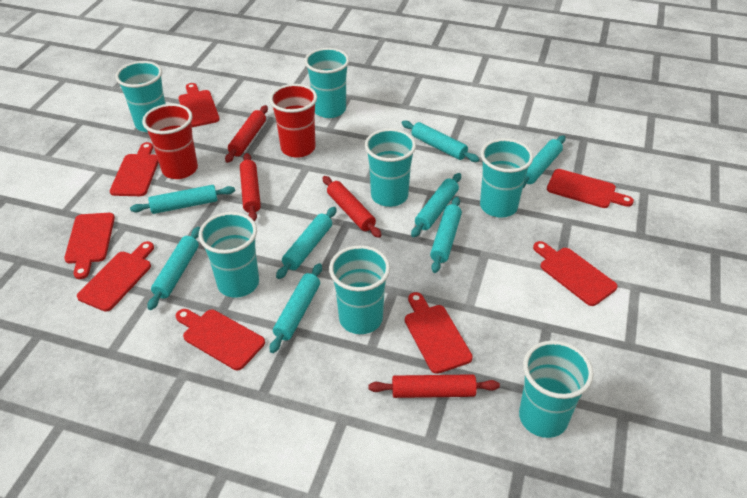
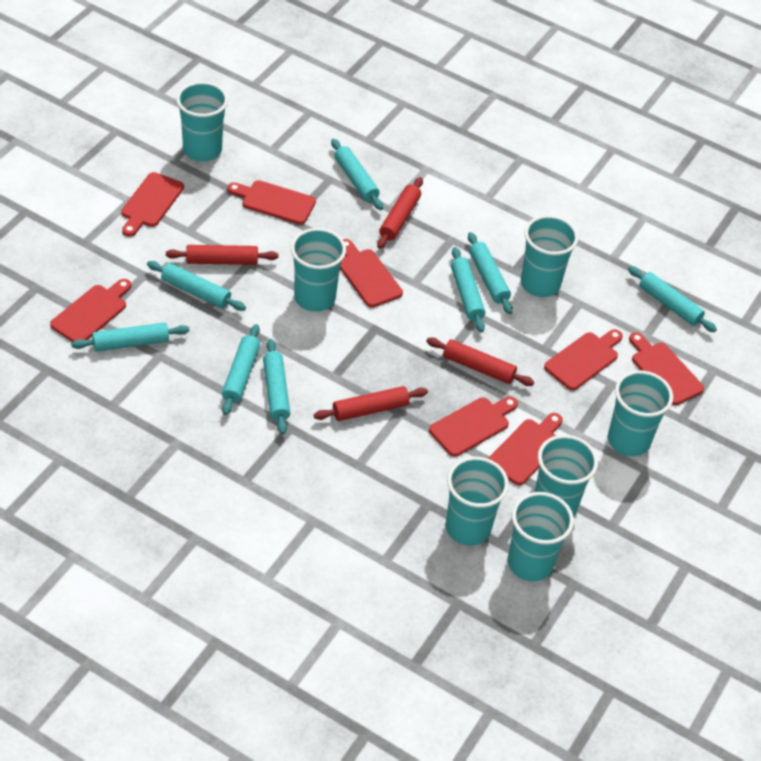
red cup: 2 -> 0

